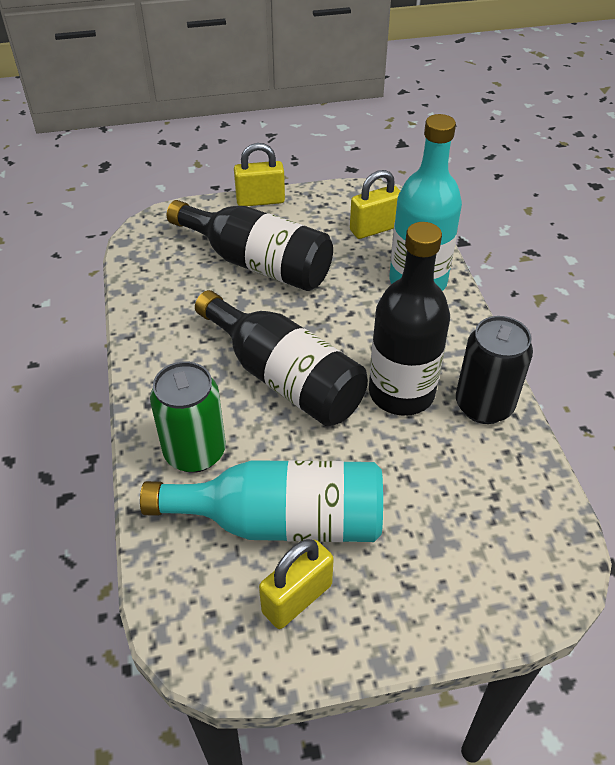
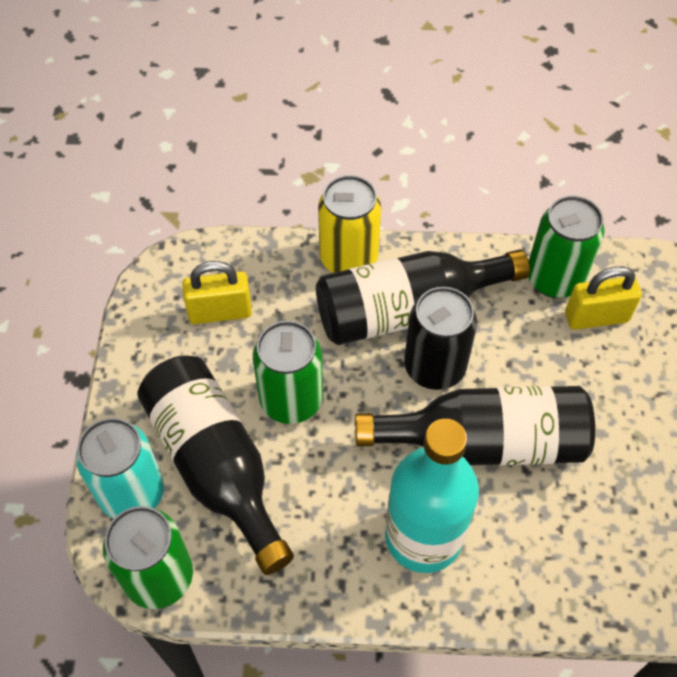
green can: 1 -> 3
turquoise bottle: 2 -> 1
turquoise can: 0 -> 1
yellow can: 0 -> 1
yellow padlock: 3 -> 2

